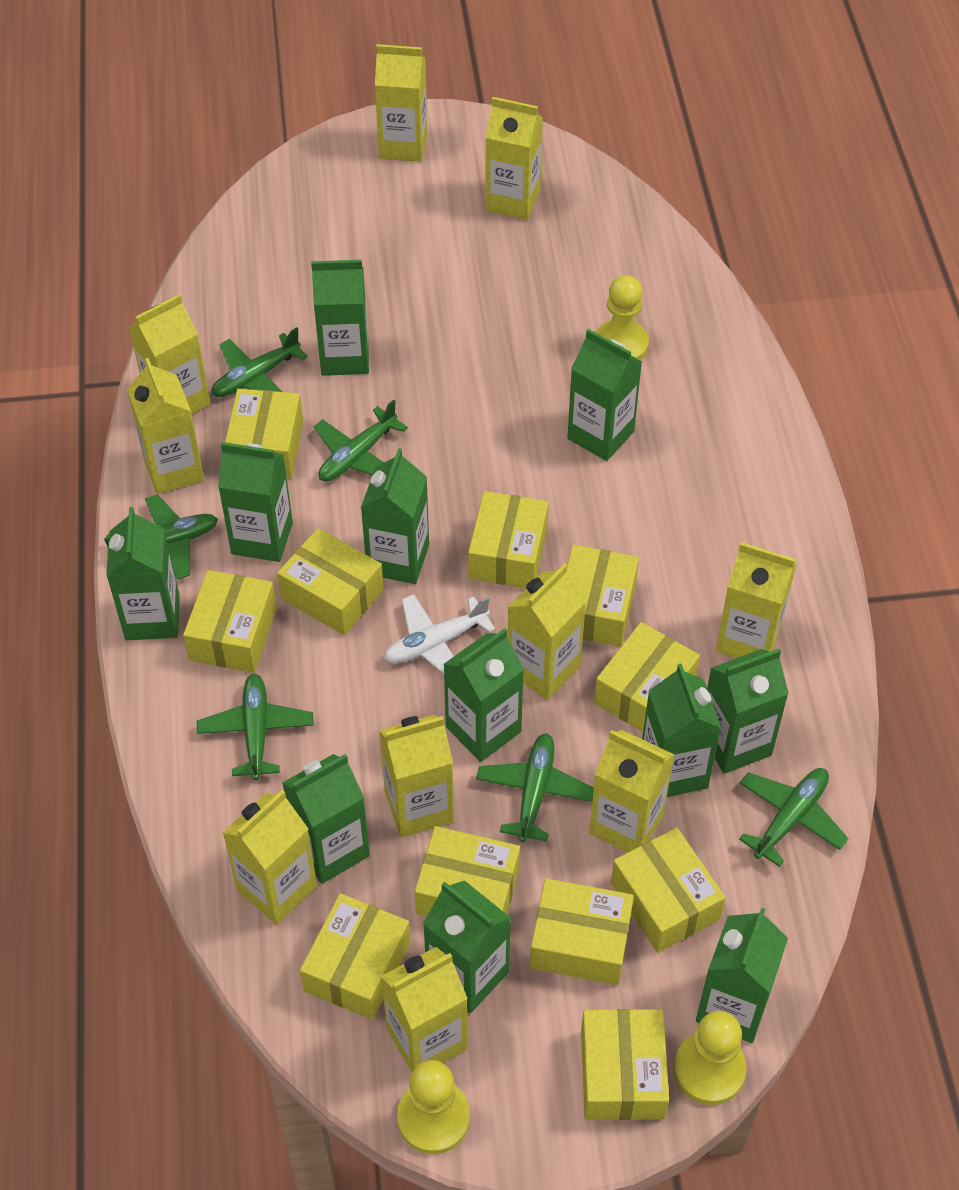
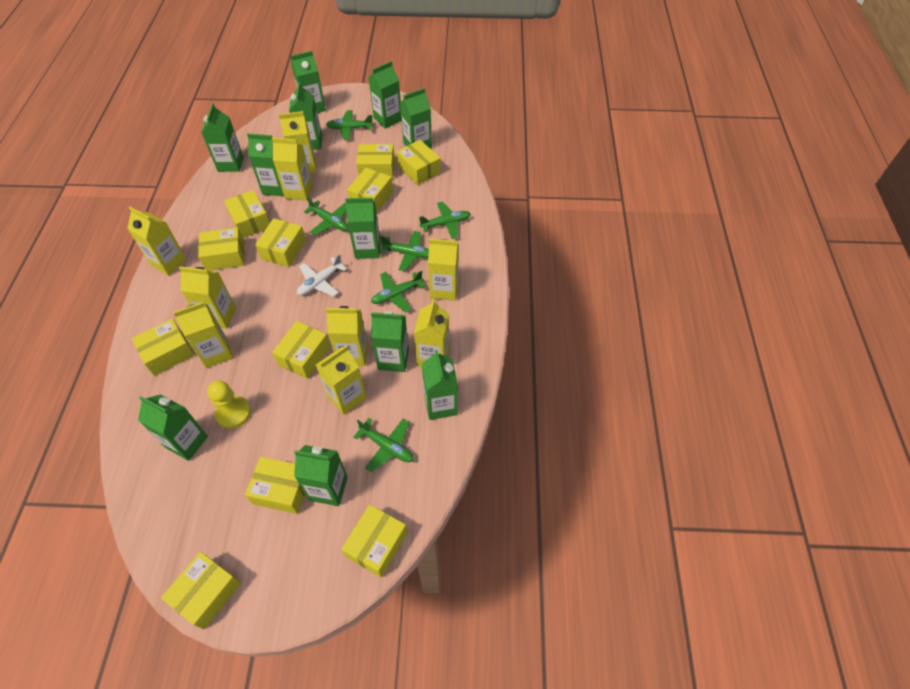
yellow carton: 10 -> 9
yellow pawn: 3 -> 1

